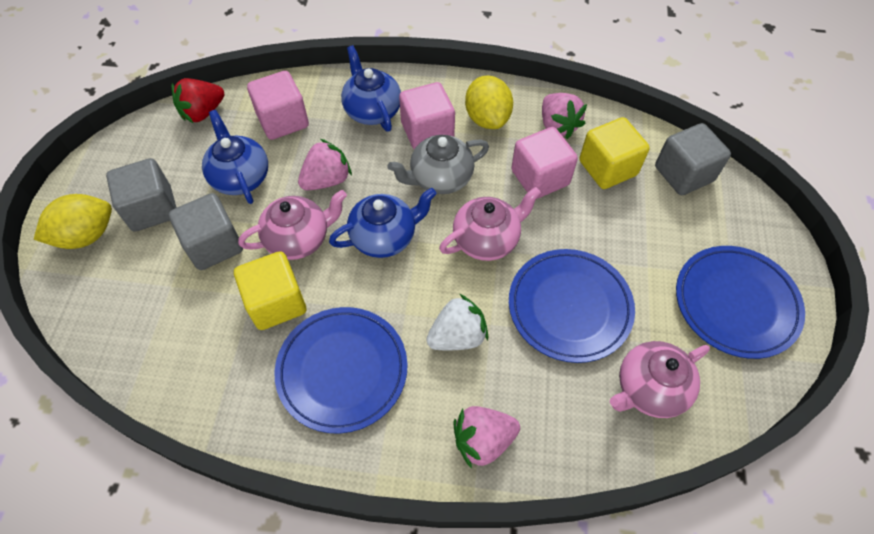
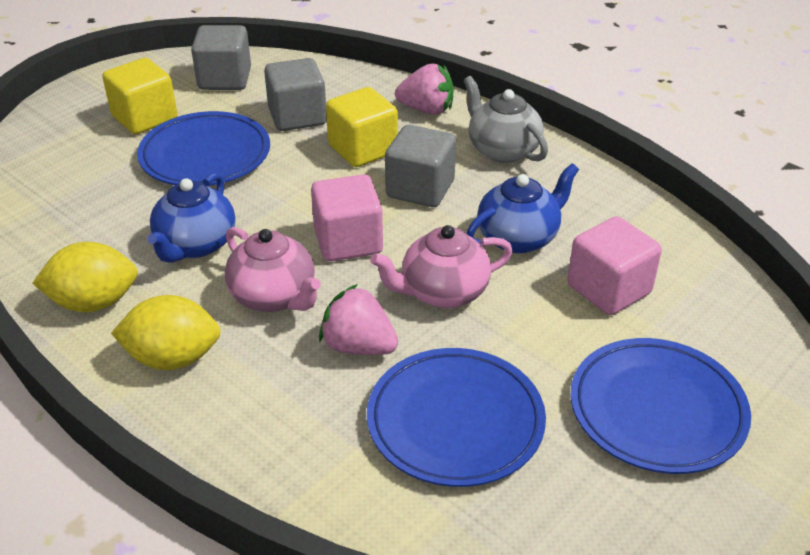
blue teapot: 3 -> 2
pink cube: 3 -> 2
pink strawberry: 3 -> 2
pink teapot: 3 -> 2
red strawberry: 1 -> 0
white strawberry: 1 -> 0

